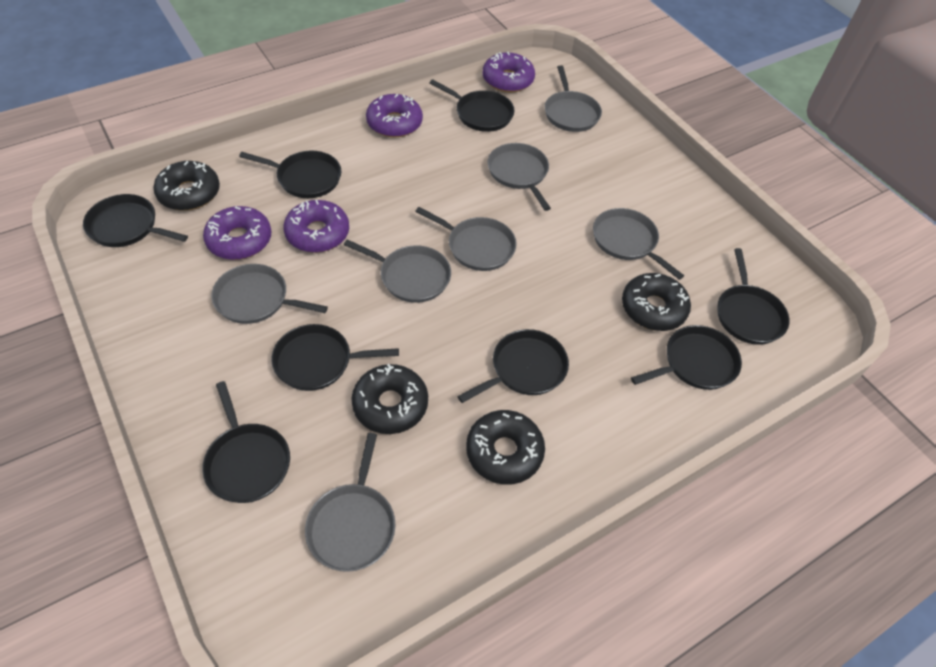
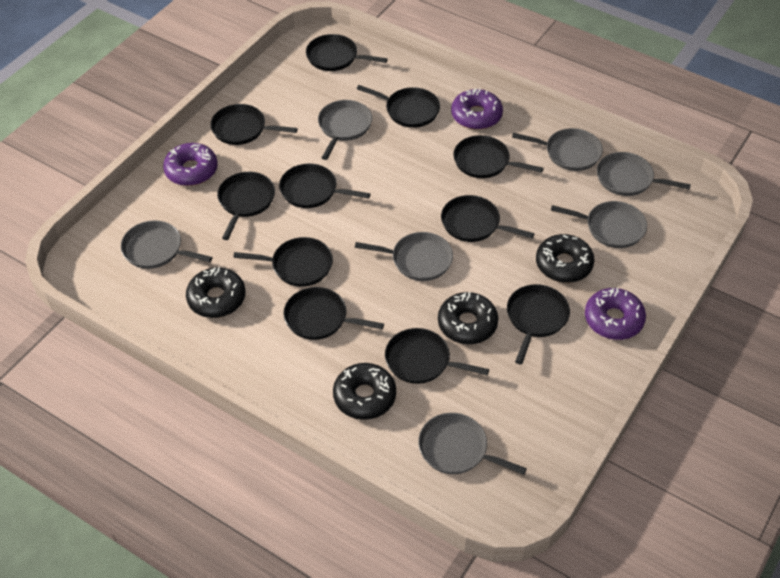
black pan: 8 -> 11
purple donut: 4 -> 3

